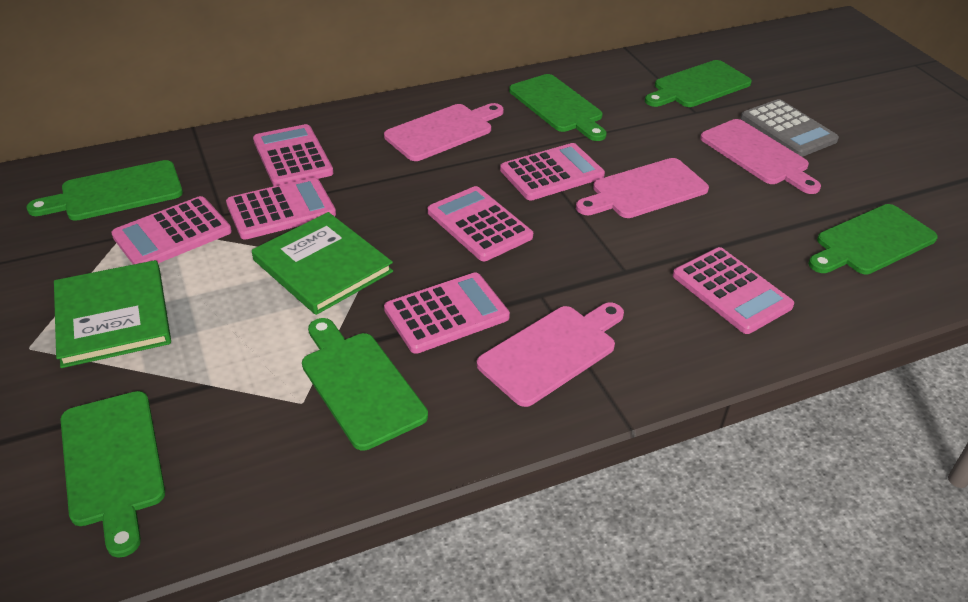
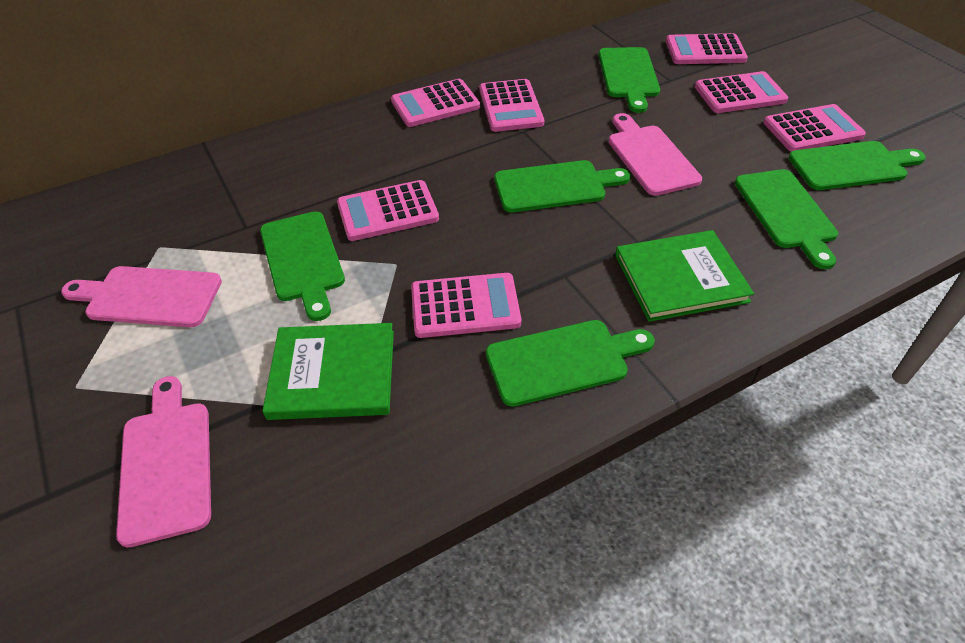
grey calculator: 1 -> 0
pink cutting board: 4 -> 3

